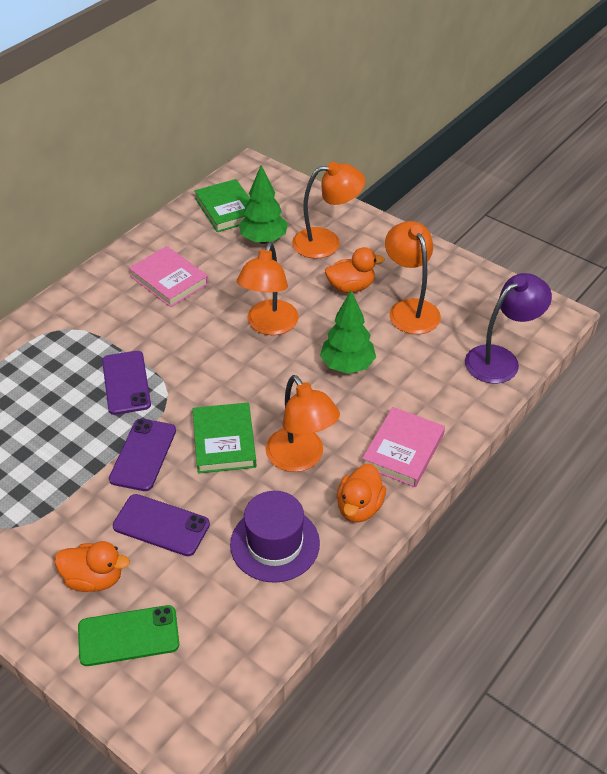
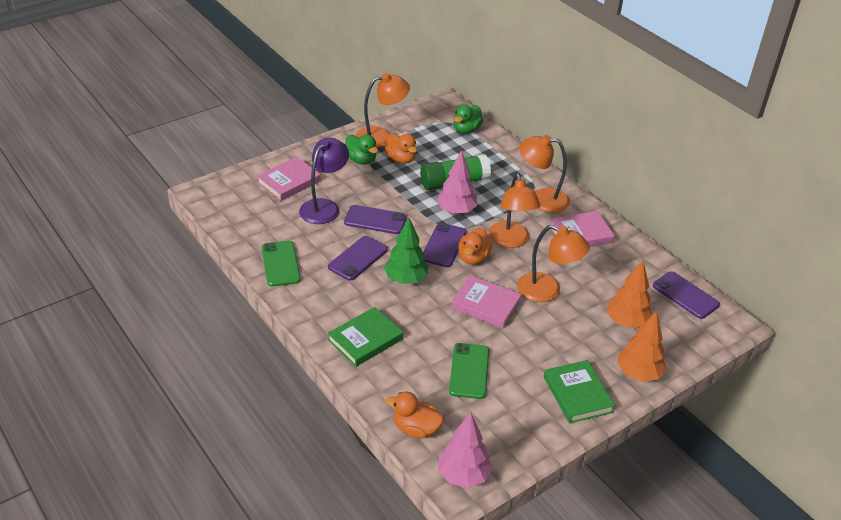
green duck: 0 -> 2
green glue stick: 0 -> 1
green phone: 1 -> 2
green tree: 2 -> 1
orange tree: 0 -> 2
pink book: 2 -> 3
pink tree: 0 -> 2
purple hat: 1 -> 0
purple phone: 3 -> 4

